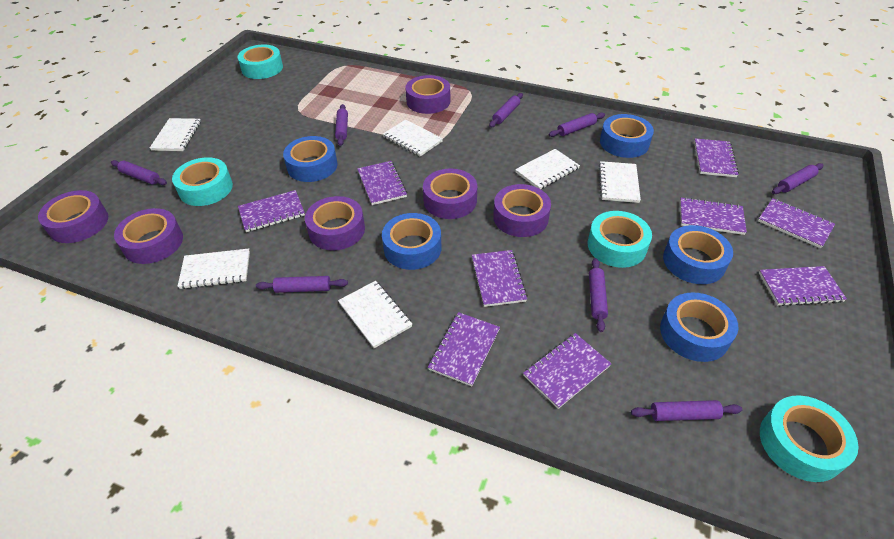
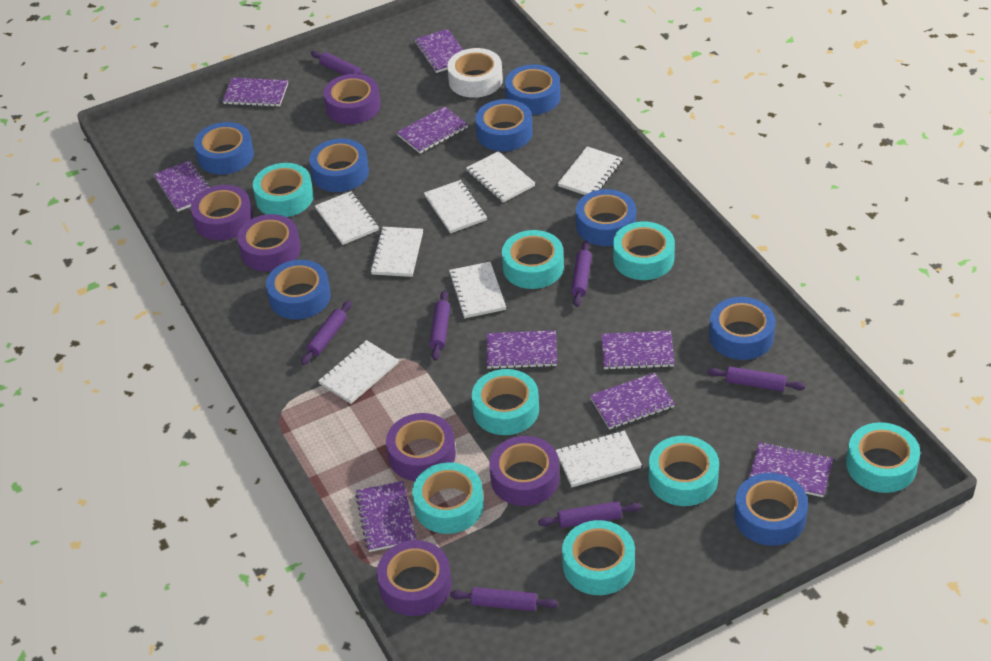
blue tape: 5 -> 8
purple rolling pin: 8 -> 7
turquoise tape: 4 -> 8
white notebook: 6 -> 8
white tape: 0 -> 1

